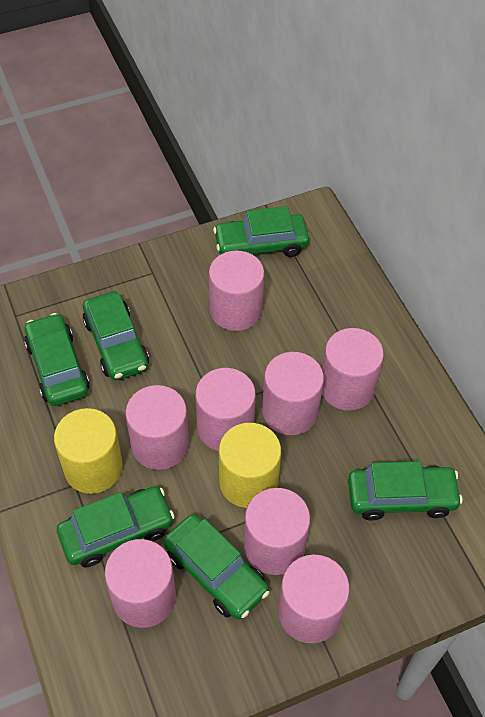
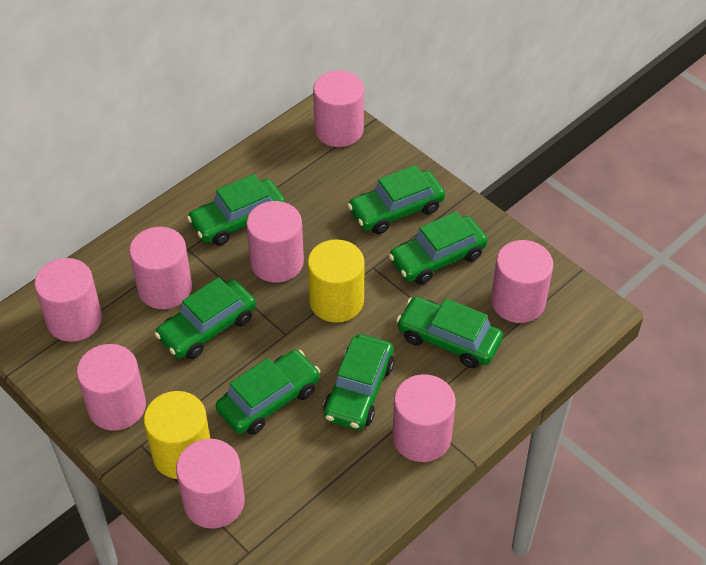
green car: 6 -> 7

